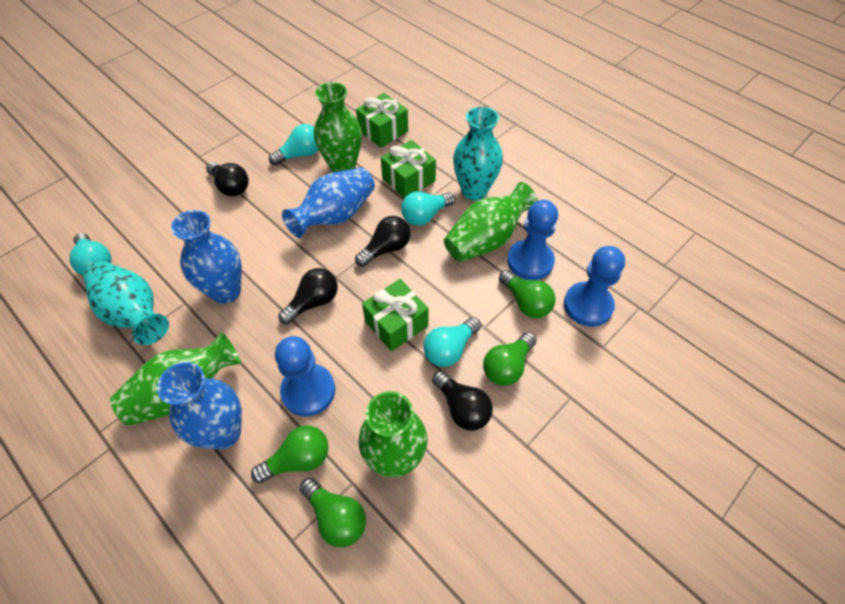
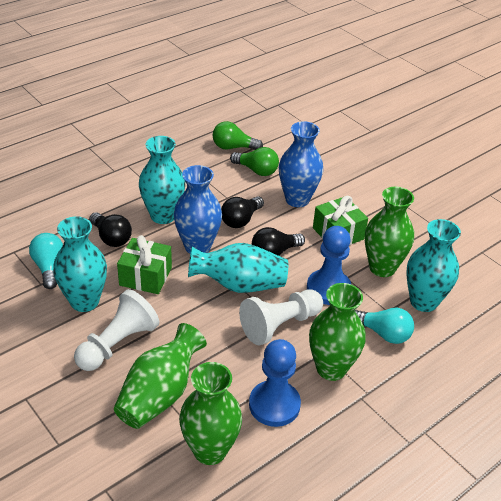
black light bulb: 4 -> 3
blue pawn: 3 -> 2
blue vase: 3 -> 2
green gift: 3 -> 2
green light bulb: 4 -> 2
turquoise light bulb: 4 -> 2
turquoise vase: 2 -> 4
white pawn: 0 -> 2

